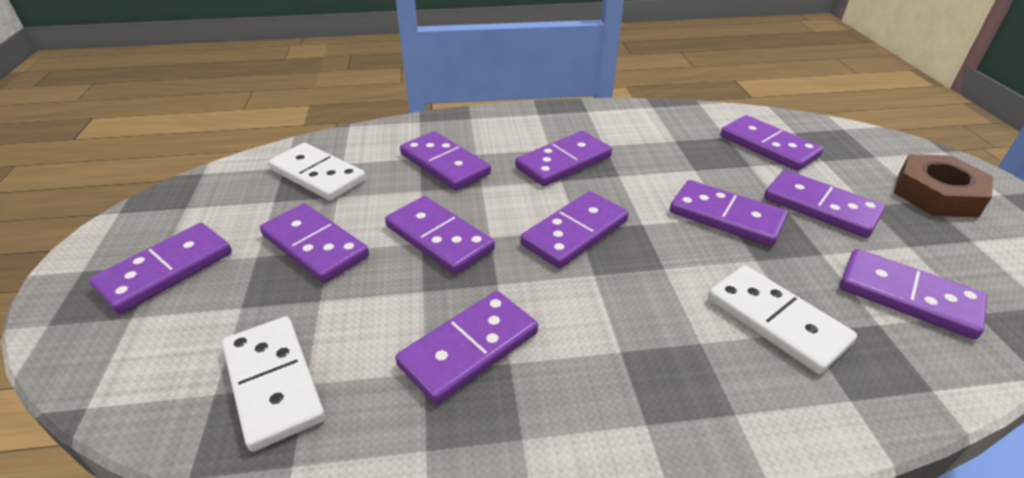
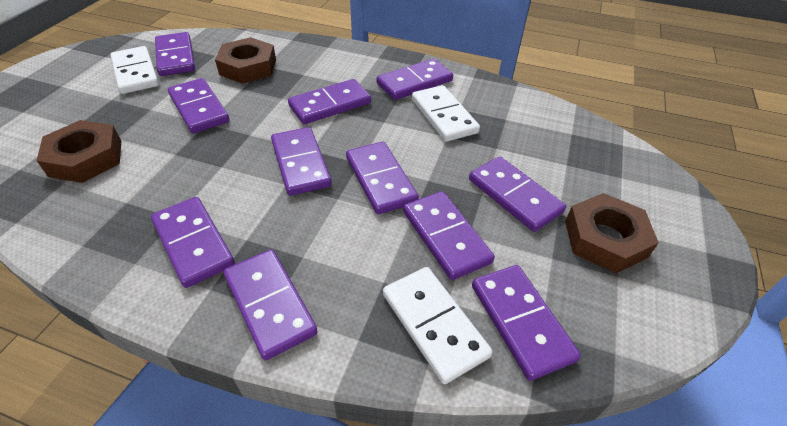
brown nut: 1 -> 3

